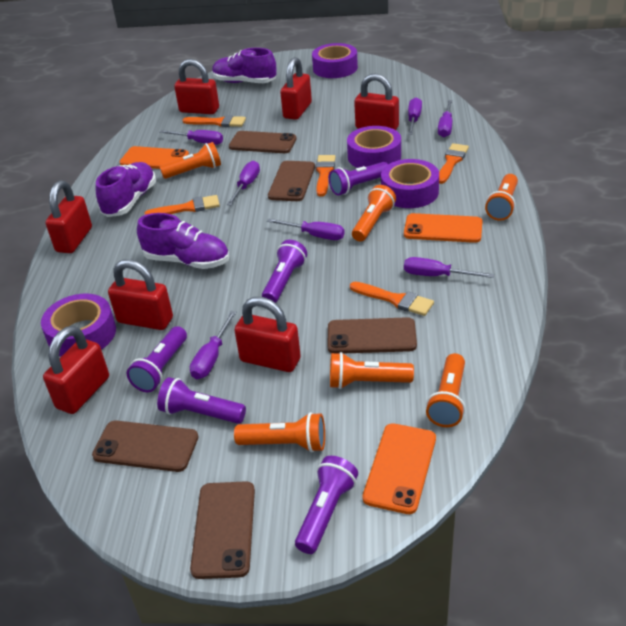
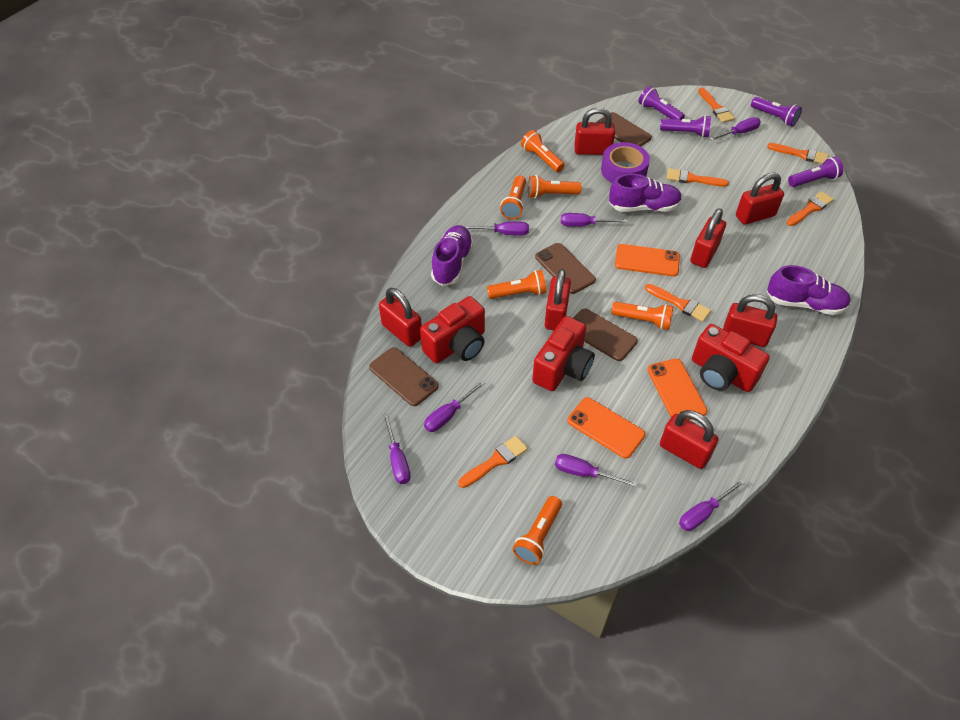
brown phone: 5 -> 4
orange brush: 5 -> 6
purple flashlight: 5 -> 4
purple tape: 4 -> 1
red camera: 0 -> 3

